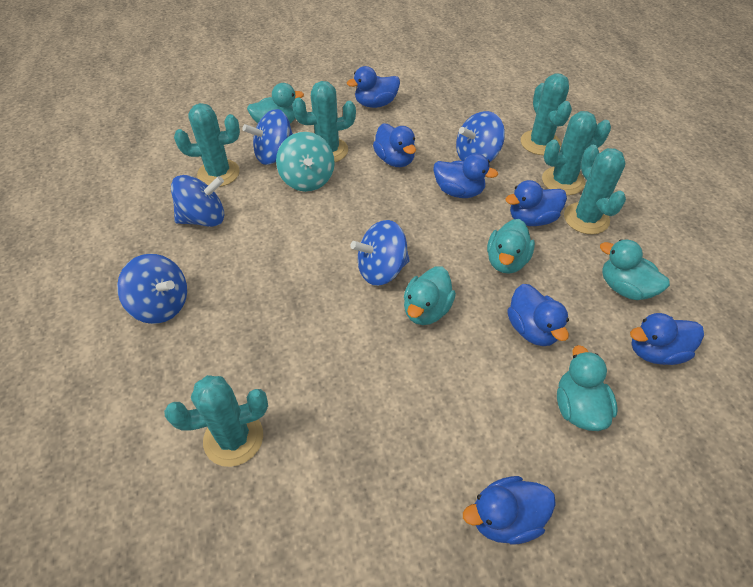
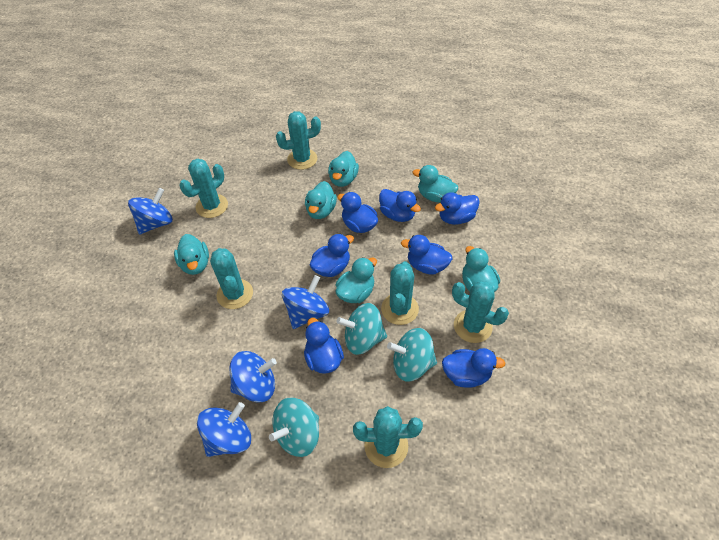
blue spinning top: 5 -> 4
turquoise duck: 5 -> 6
turquoise spinning top: 1 -> 3

